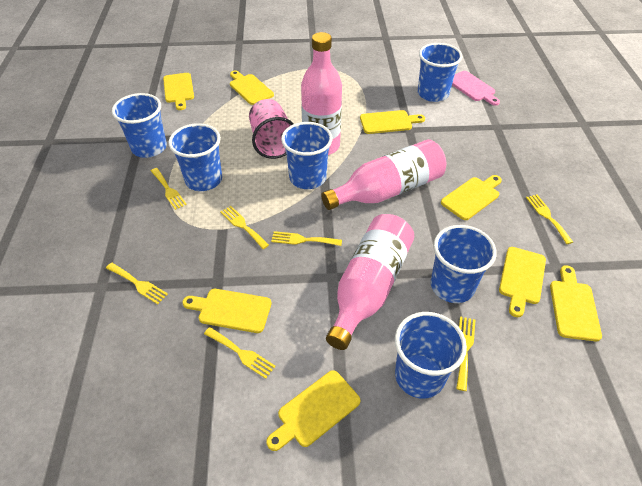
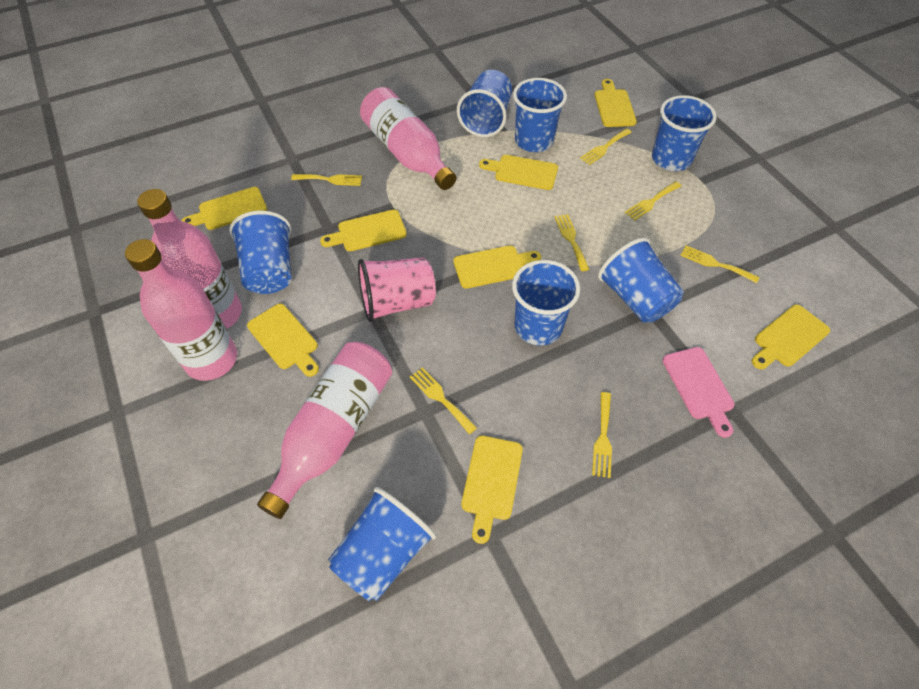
blue cup: 6 -> 7
pink bottle: 3 -> 4

